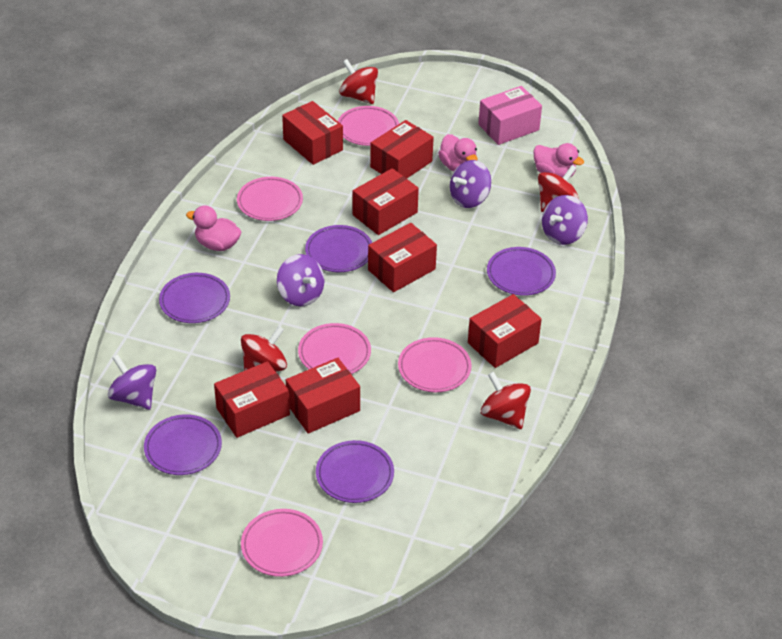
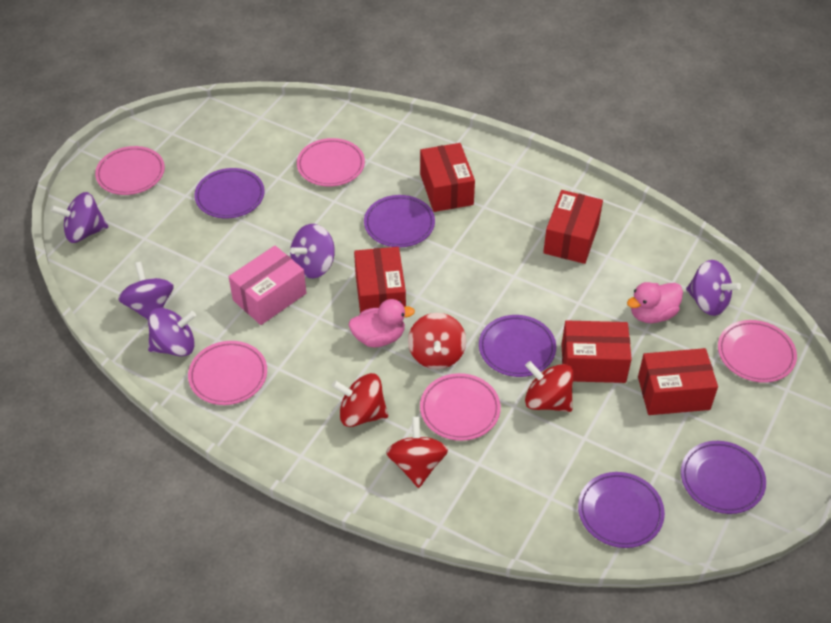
pink duck: 3 -> 2
purple spinning top: 4 -> 5
red box: 7 -> 5

